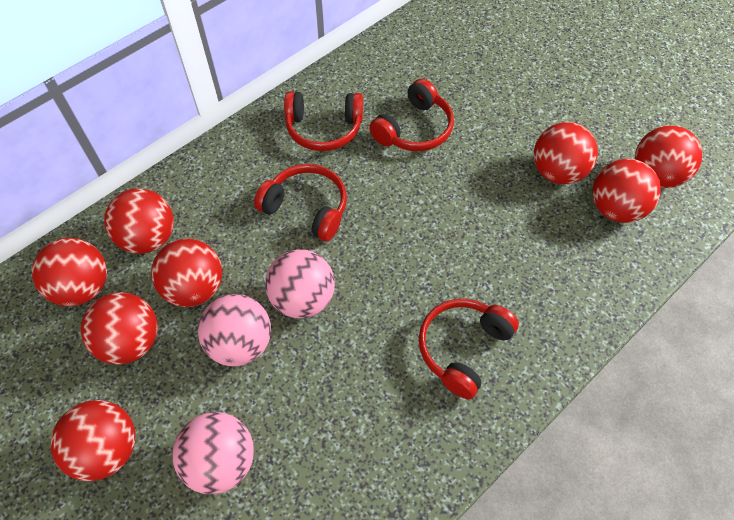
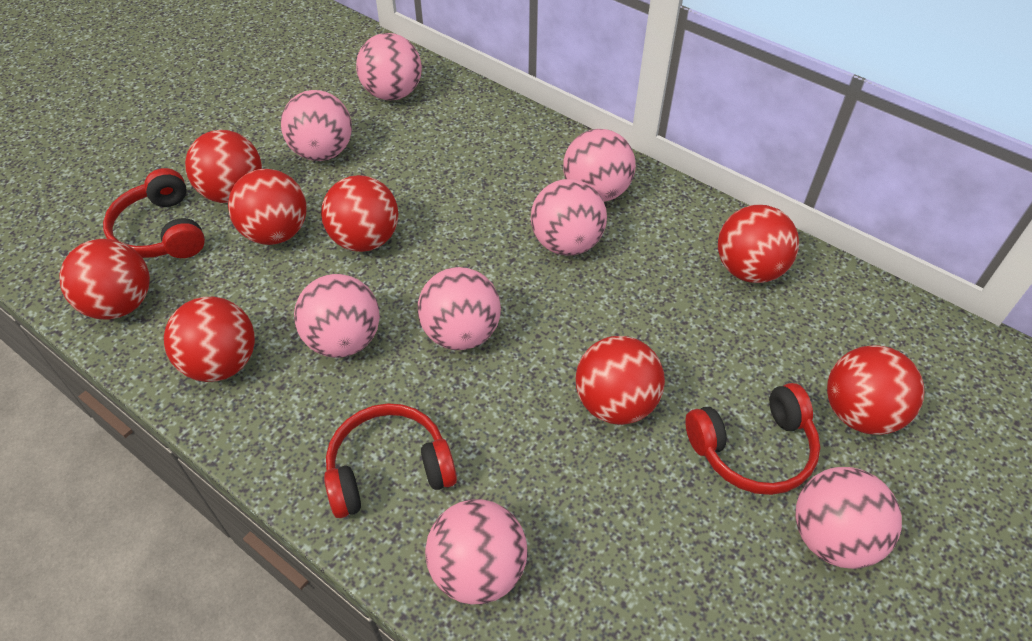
pink ball: 3 -> 8
red headphones: 4 -> 3

